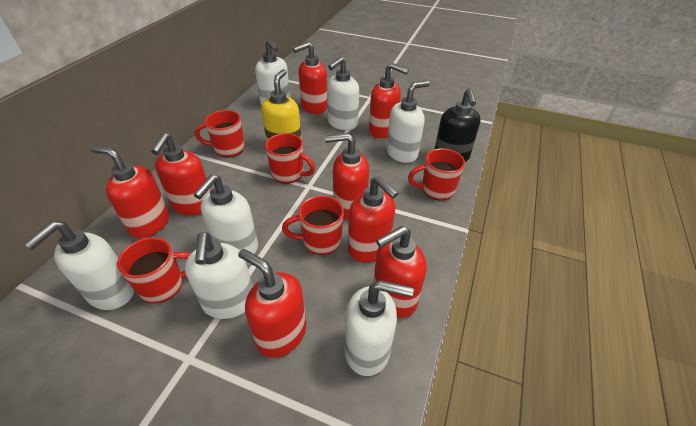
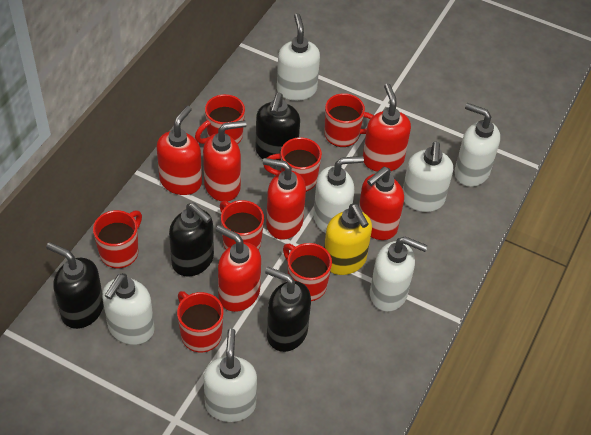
black soap dispenser: 1 -> 4
red mug: 5 -> 7
red soap dispenser: 8 -> 6

